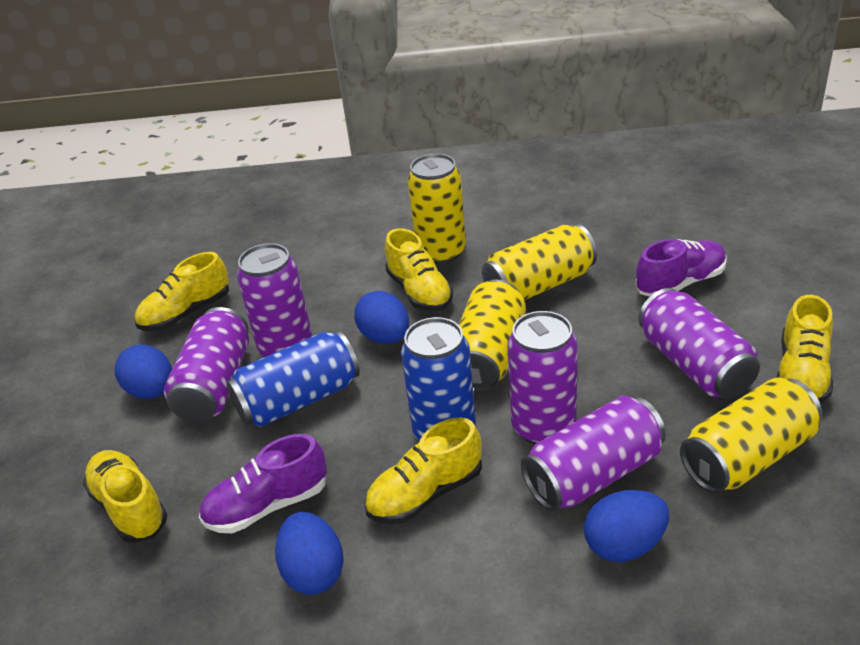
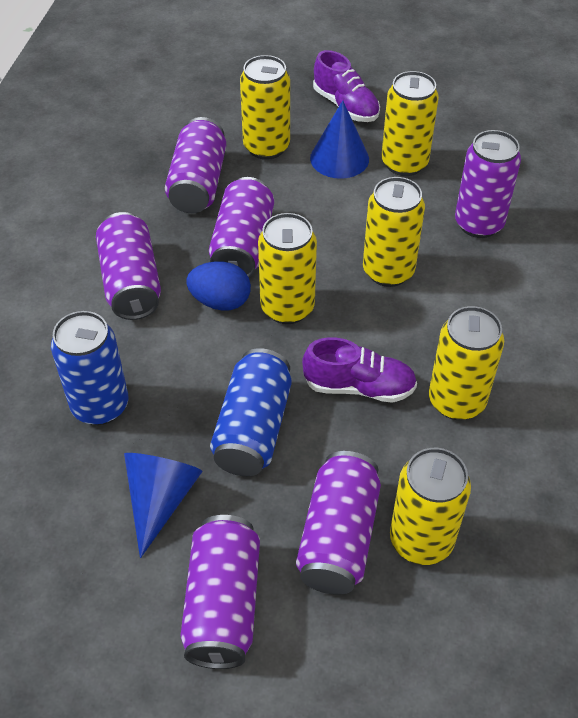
blue cone: 0 -> 2
blue egg: 4 -> 1
purple can: 5 -> 6
yellow can: 4 -> 6
yellow shoe: 5 -> 0

